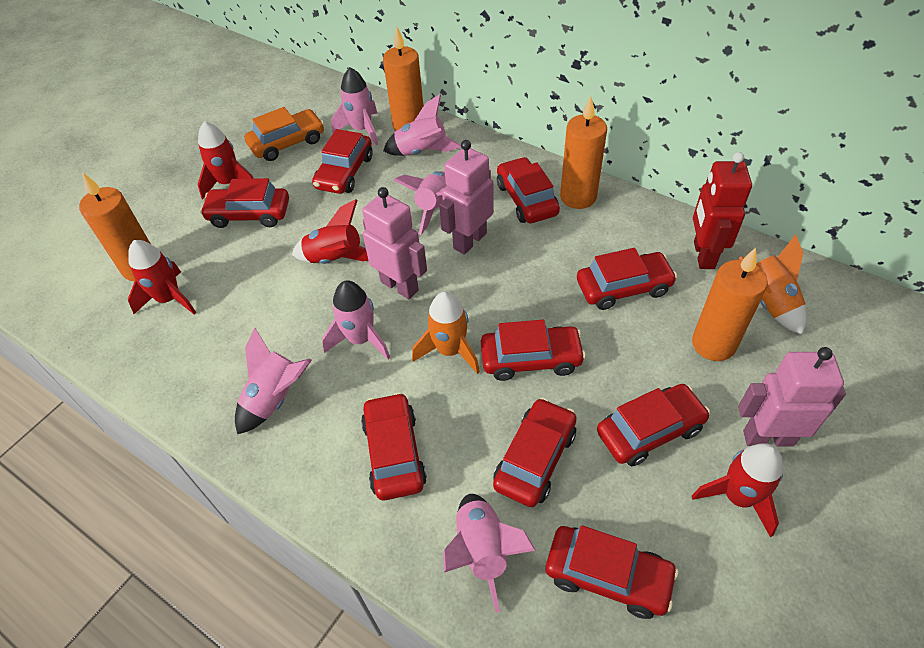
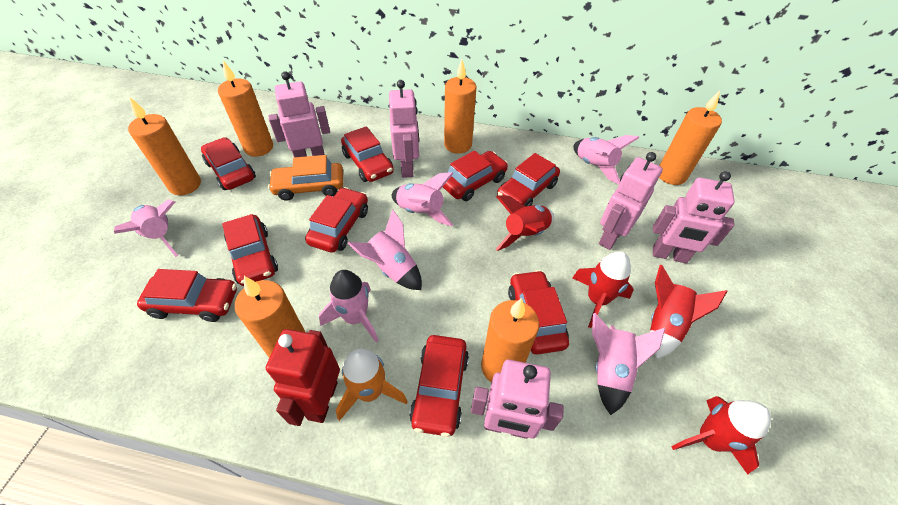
orange candle: 4 -> 6
orange rocket: 2 -> 1
pink robot: 3 -> 5

